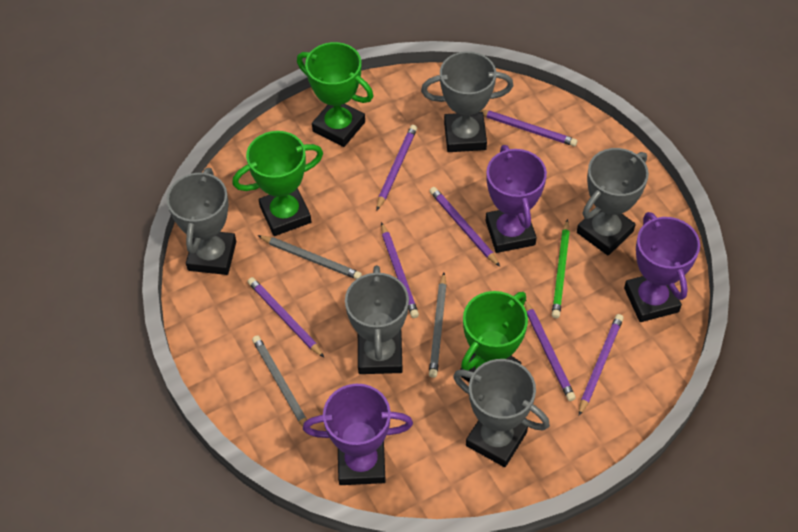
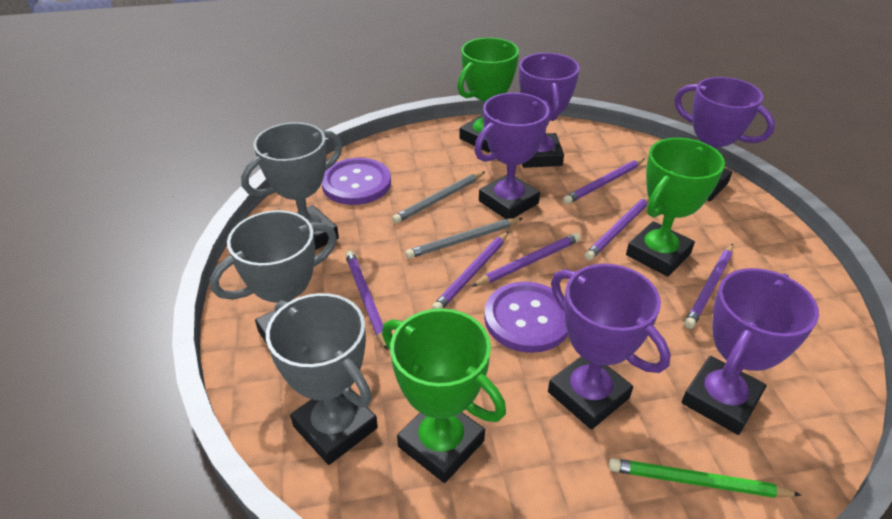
grey pencil: 3 -> 2
grey trophy: 5 -> 3
purple button: 0 -> 2
purple pencil: 7 -> 6
purple trophy: 3 -> 5

